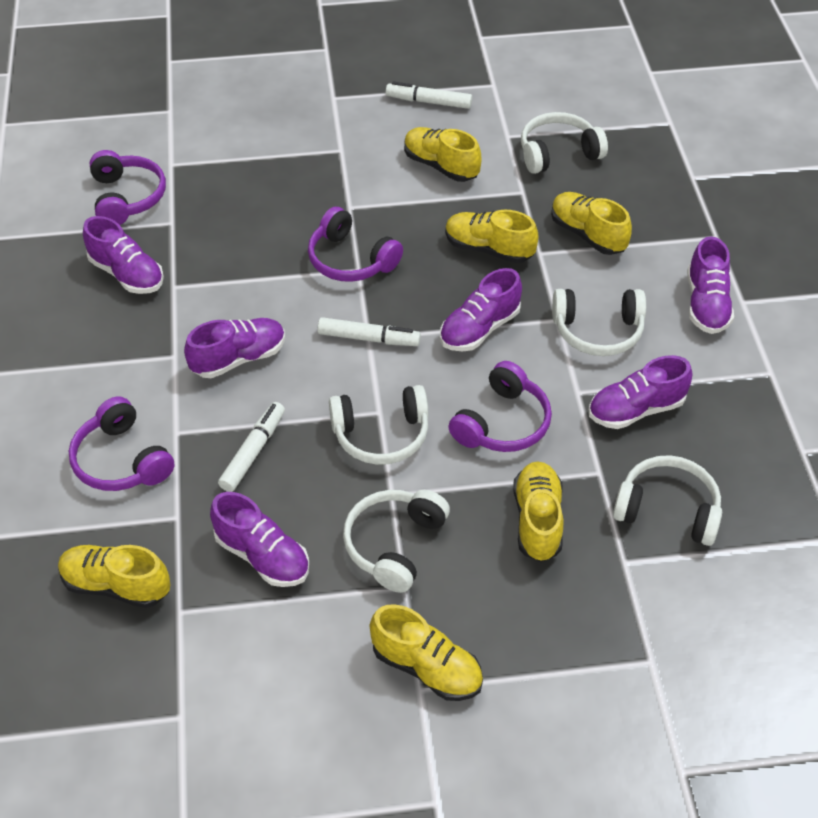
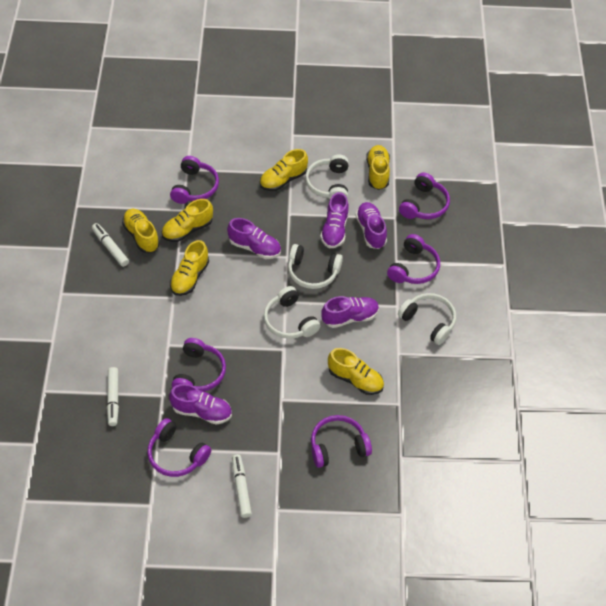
purple headphones: 4 -> 6
purple shoe: 6 -> 5
white headphones: 5 -> 4

